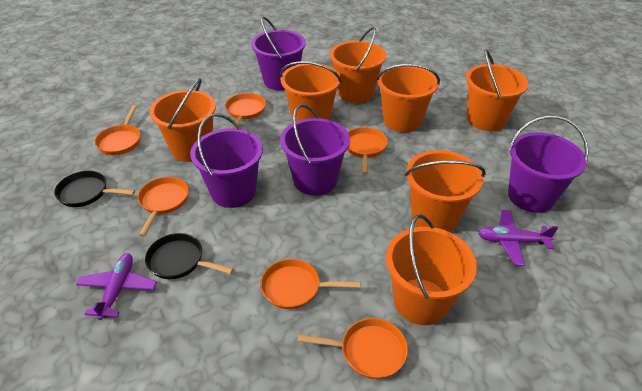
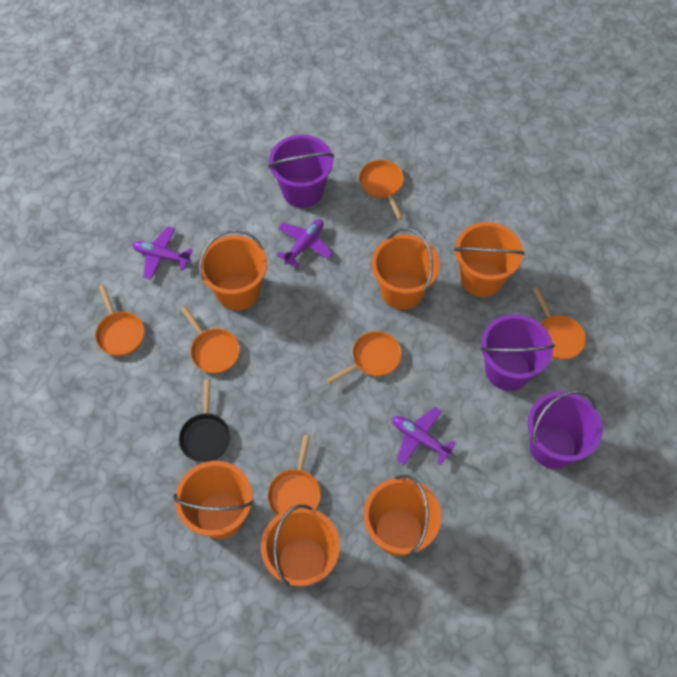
black pan: 2 -> 1
orange bucket: 7 -> 6
purple bucket: 4 -> 3
purple plane: 2 -> 3

